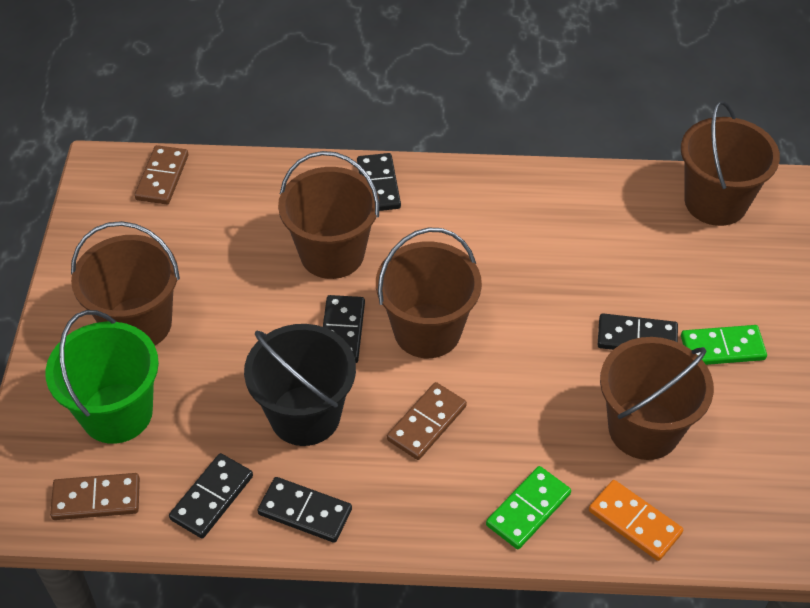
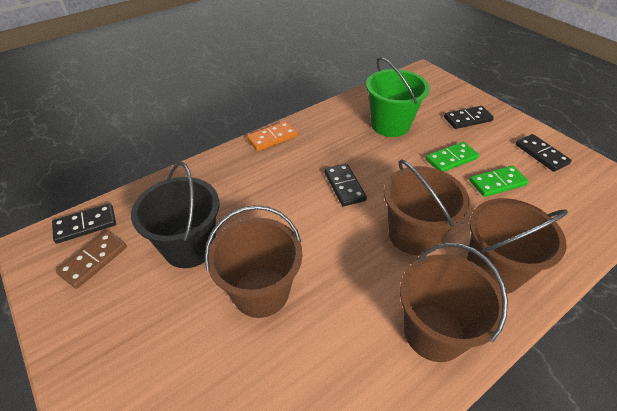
black domino: 5 -> 4
brown bucket: 5 -> 4
brown domino: 3 -> 1

